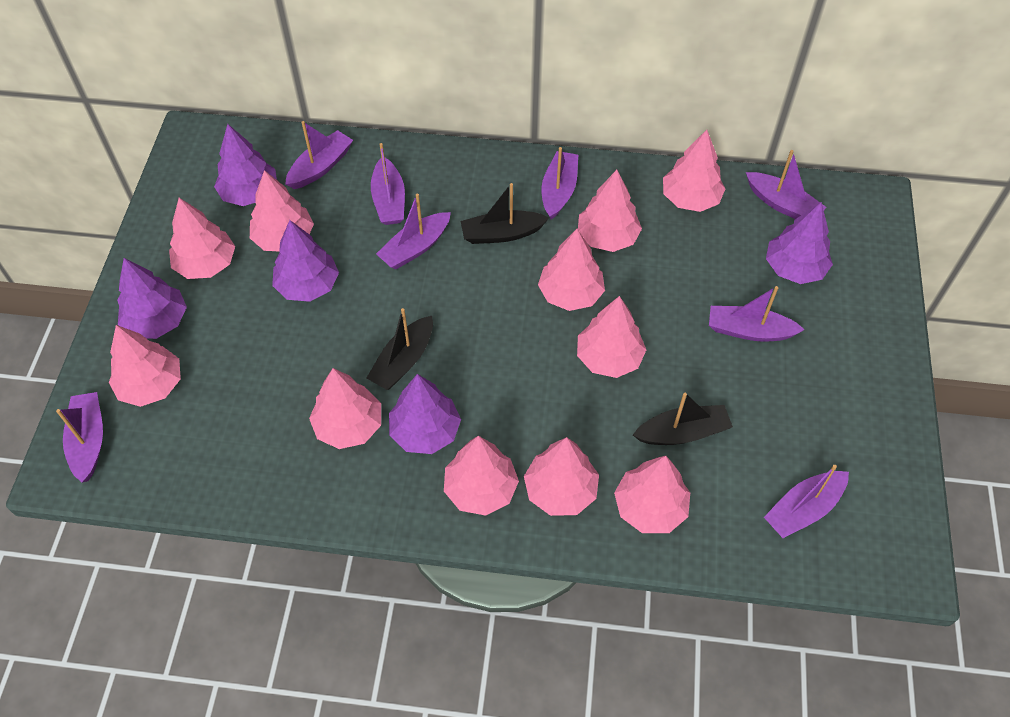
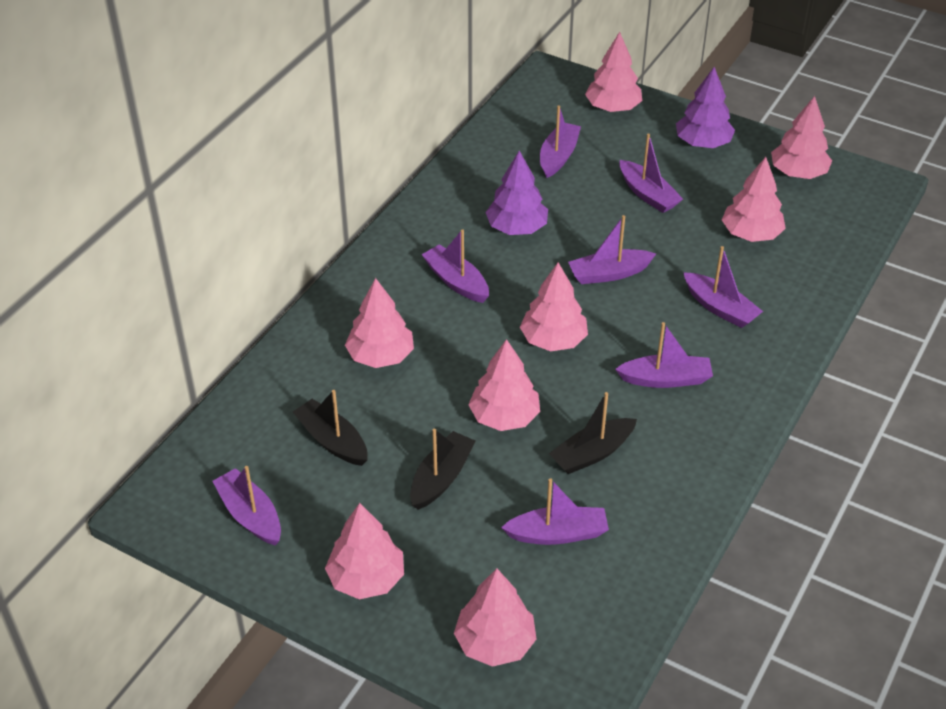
pink tree: 11 -> 8
purple tree: 5 -> 2

